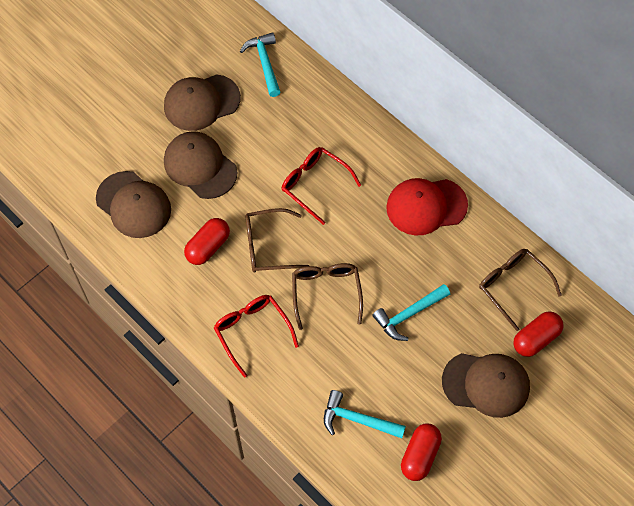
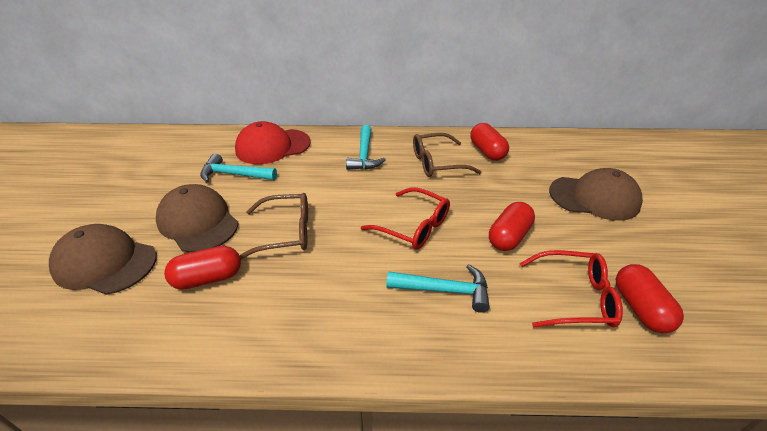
brown cap: 4 -> 3
brown glasses: 3 -> 2
red capsule: 3 -> 4

